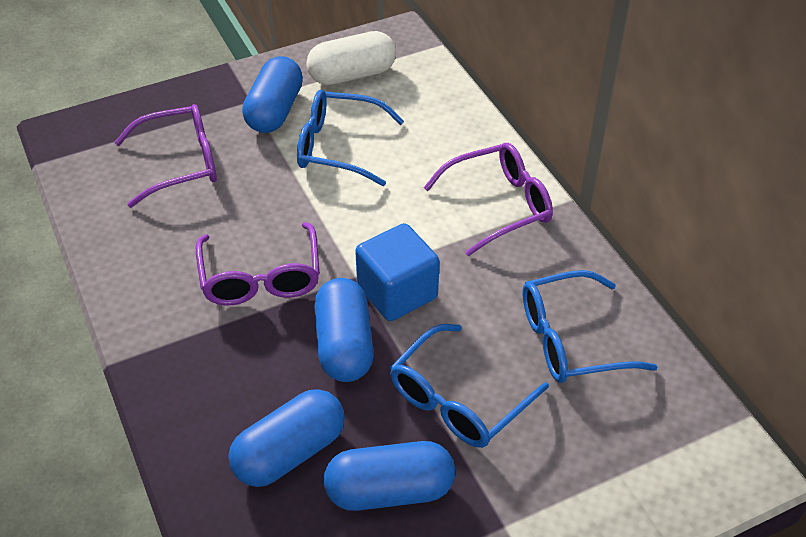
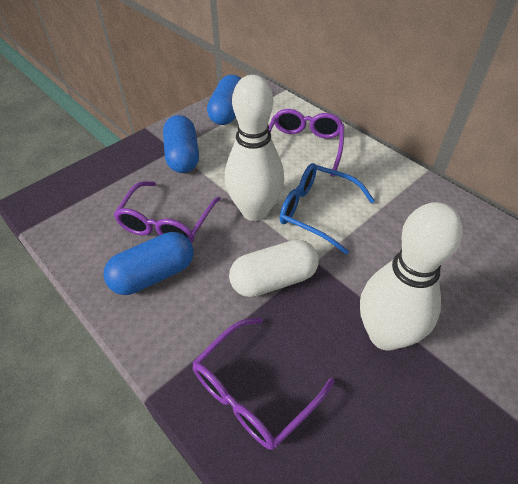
blue capsule: 4 -> 3
blue cube: 1 -> 0
blue glasses: 3 -> 1
white bowling pin: 0 -> 2

